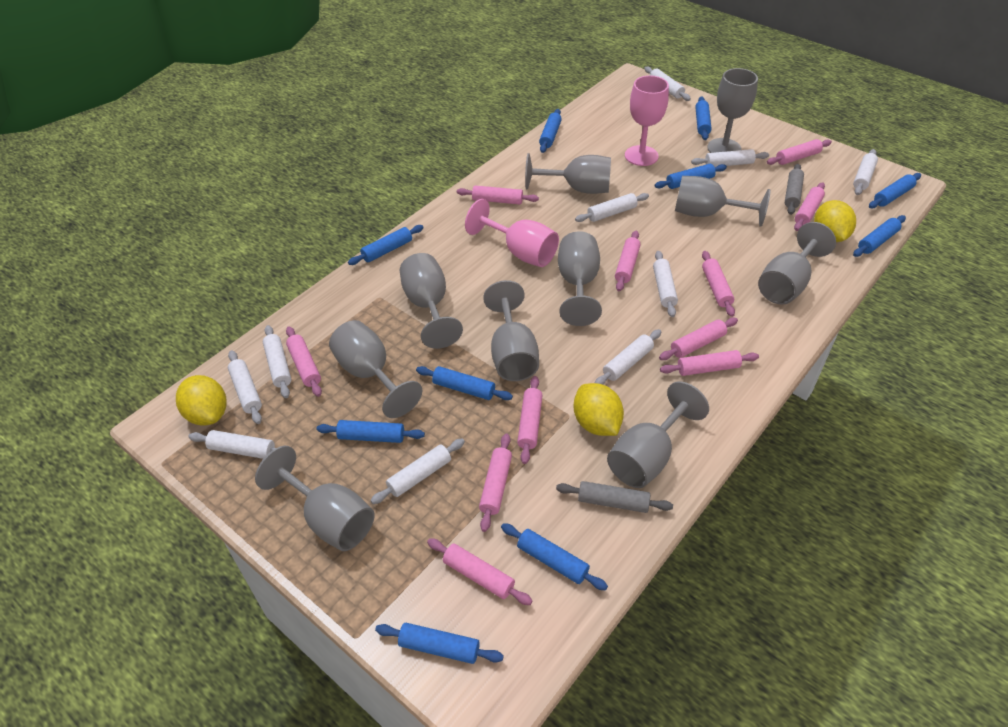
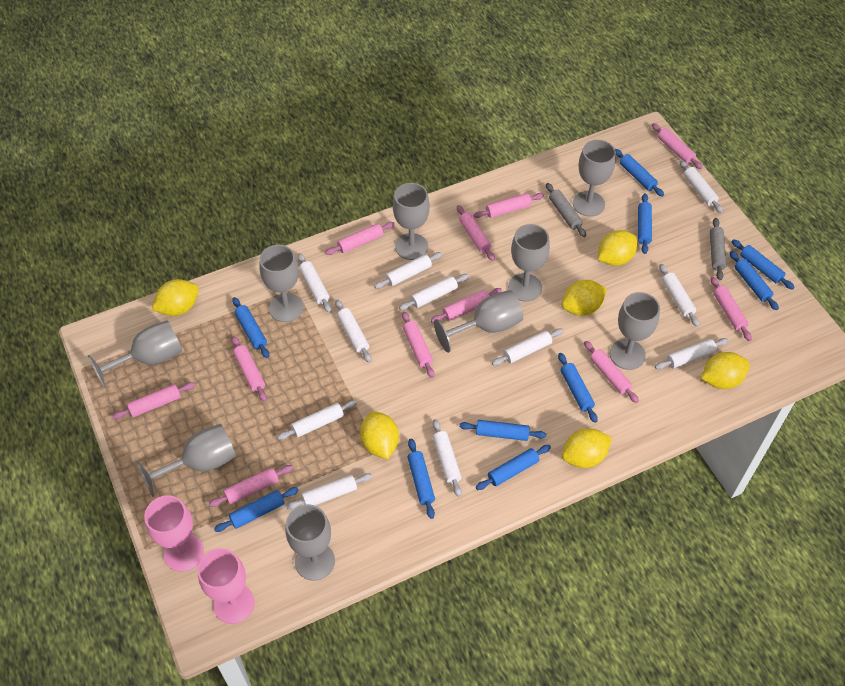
grey goblet: 10 -> 9
white rolling pin: 10 -> 11
yellow lemon: 3 -> 6

